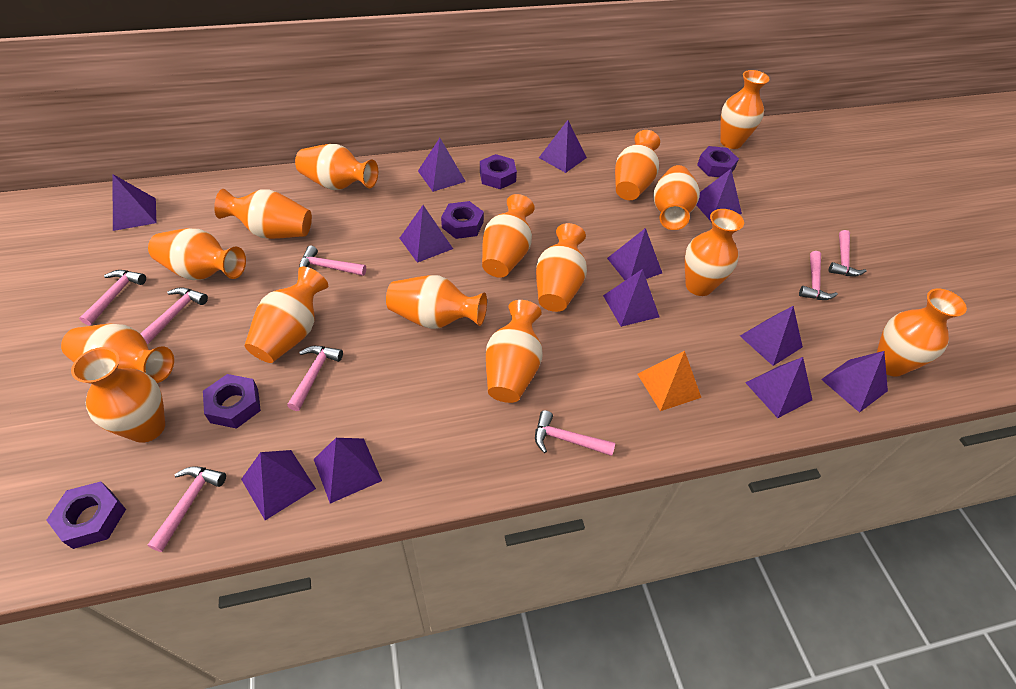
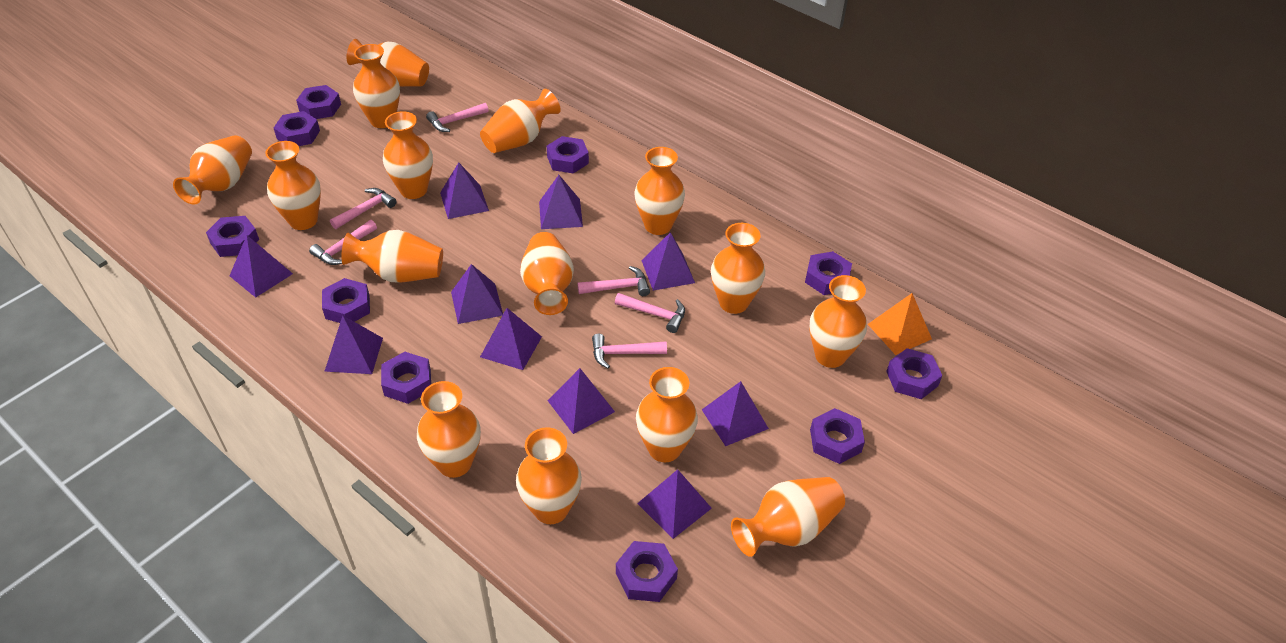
pink hammer: 8 -> 6
purple nut: 5 -> 10
purple pyramid: 12 -> 10

